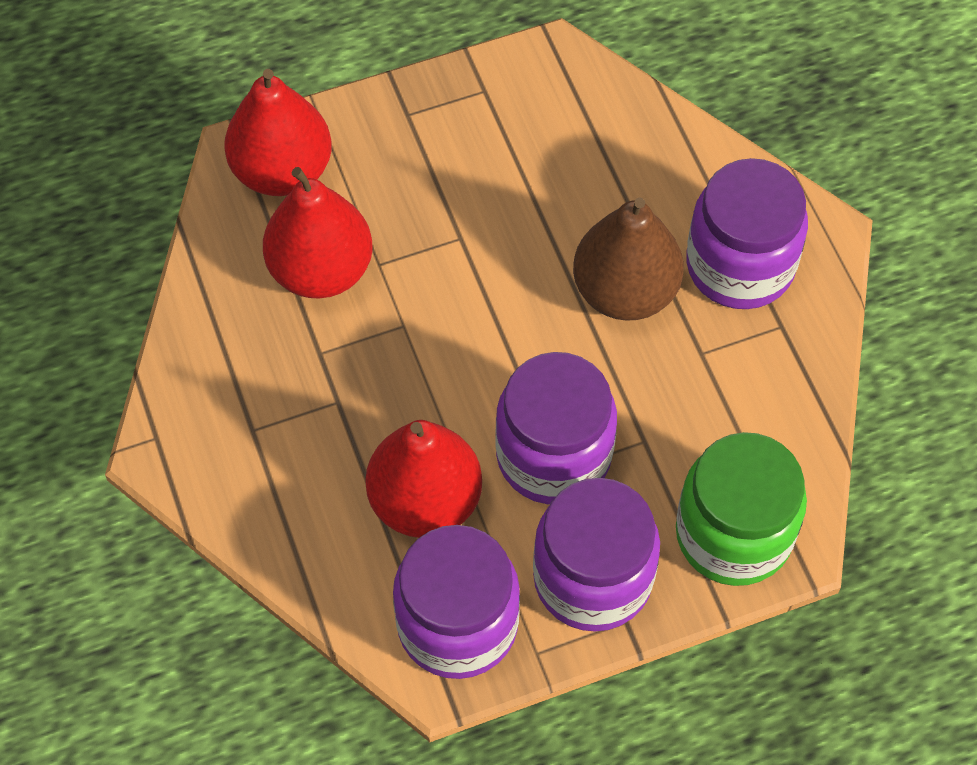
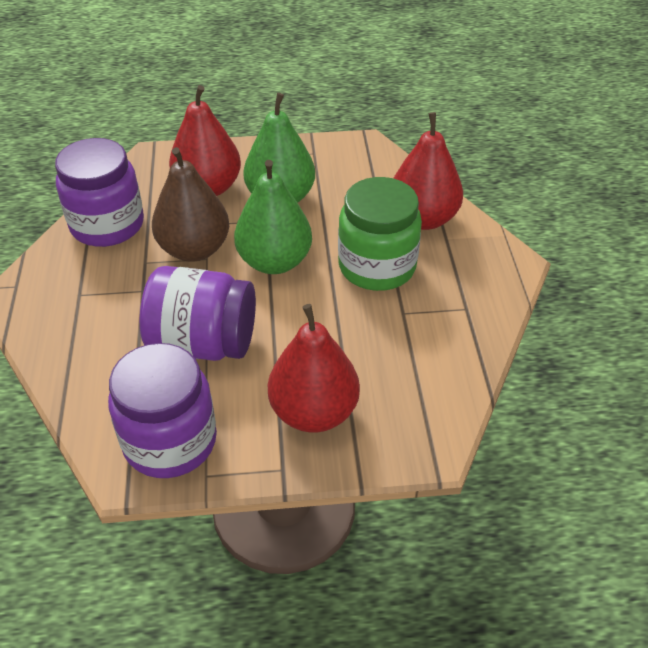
green pear: 0 -> 2
purple jar: 4 -> 3

